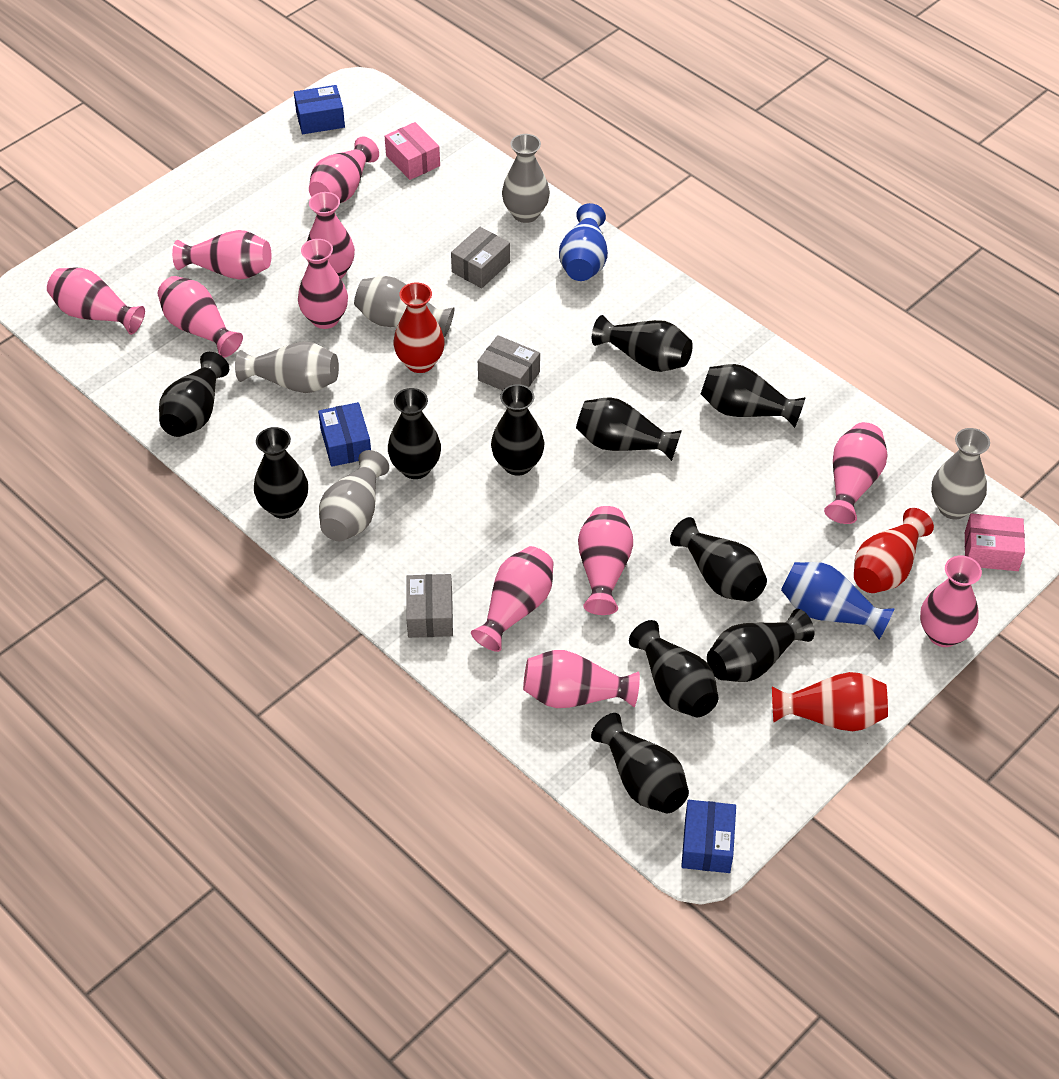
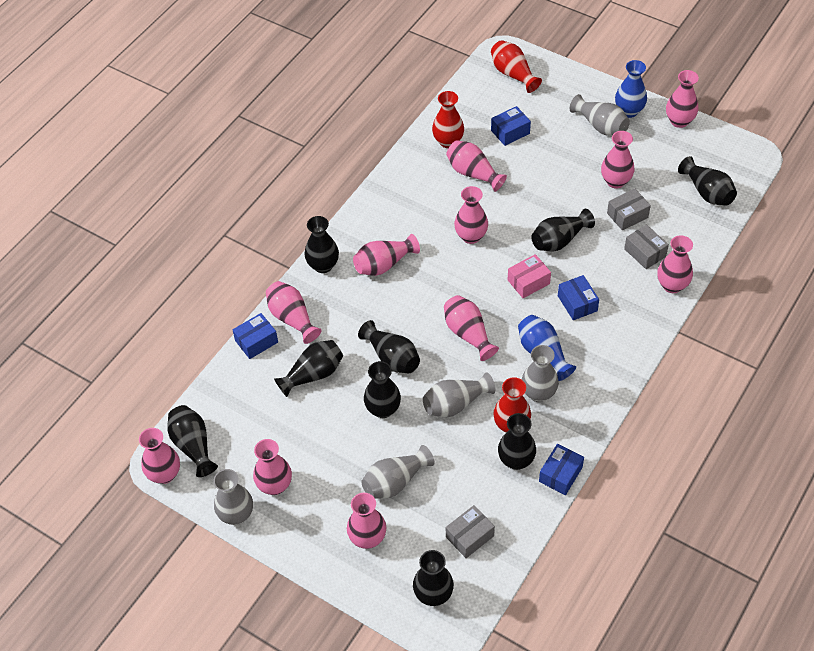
black vase: 11 -> 9
blue box: 3 -> 4
pink box: 2 -> 1

